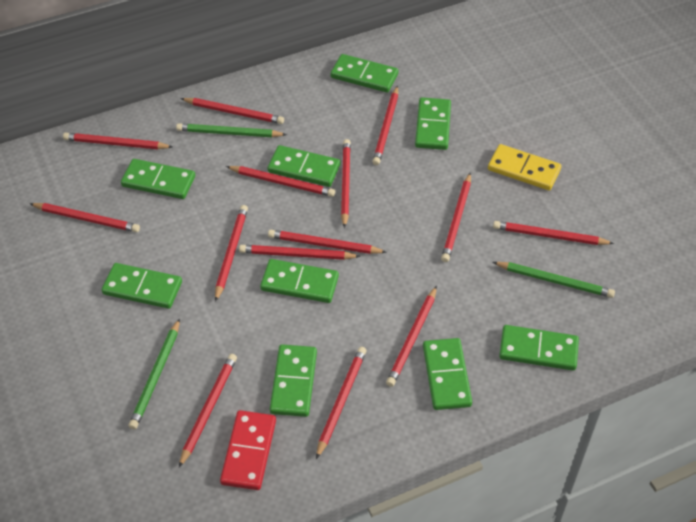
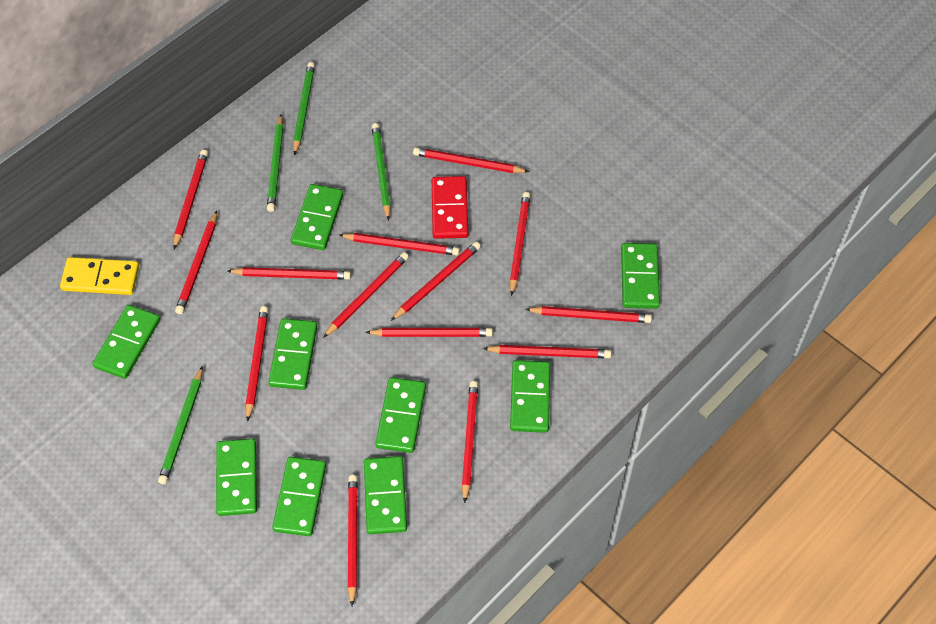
green pencil: 3 -> 4

